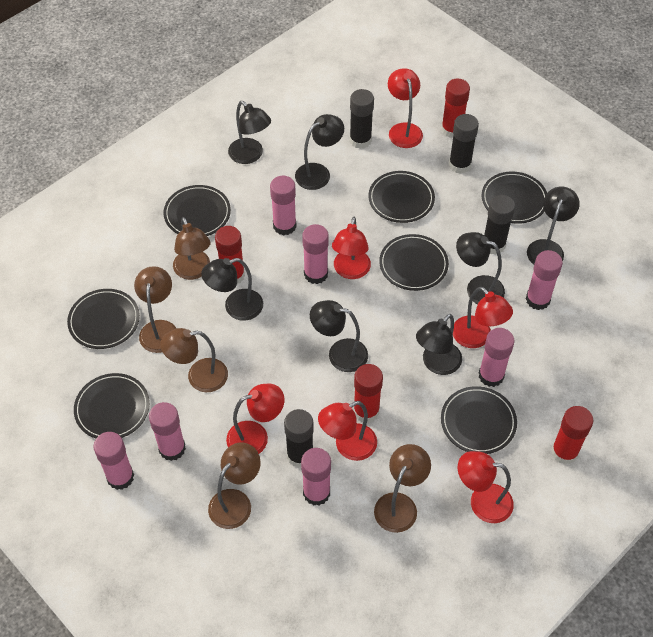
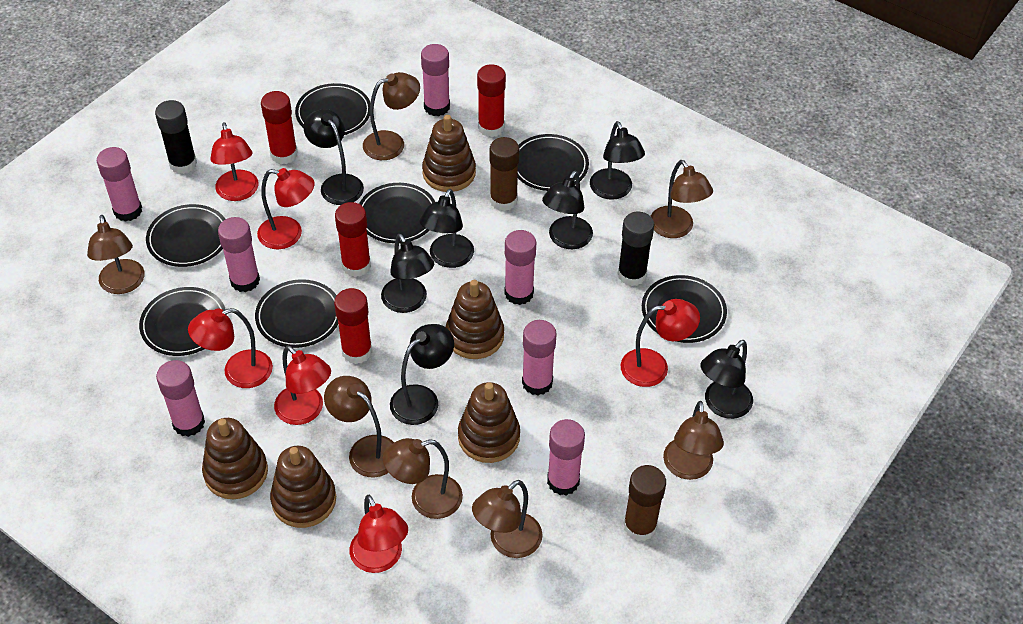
black glue stick: 4 -> 2
brown glue stick: 0 -> 2
brown lamp: 5 -> 7
brown stacking toy: 0 -> 5

